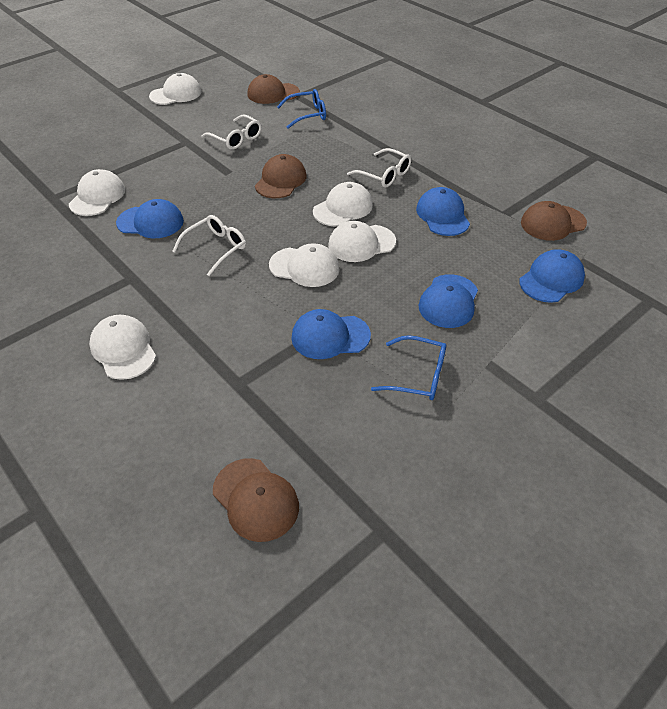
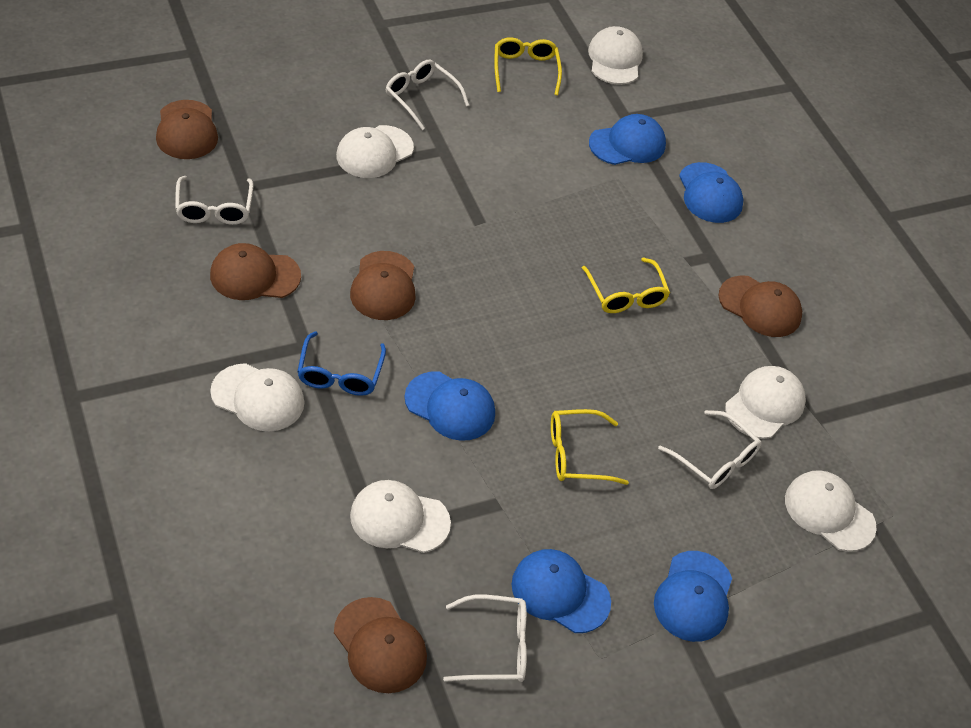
blue glasses: 2 -> 1
brown cap: 4 -> 5
white glasses: 3 -> 4
yellow glasses: 0 -> 3

